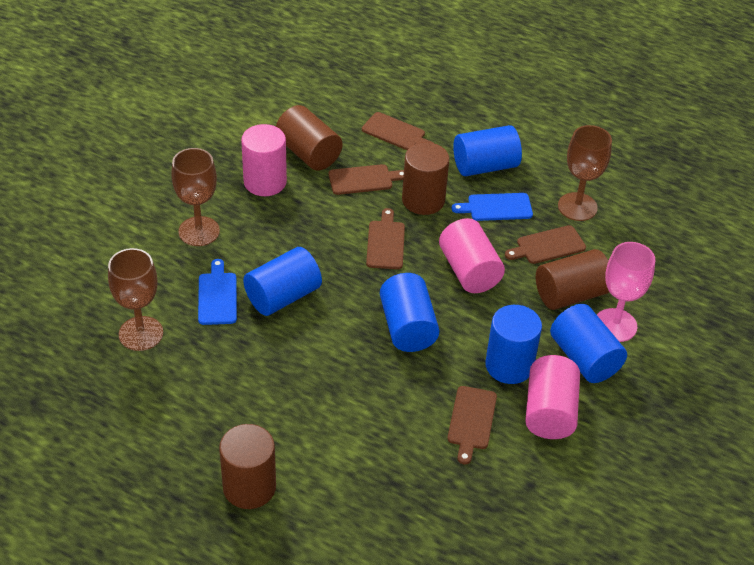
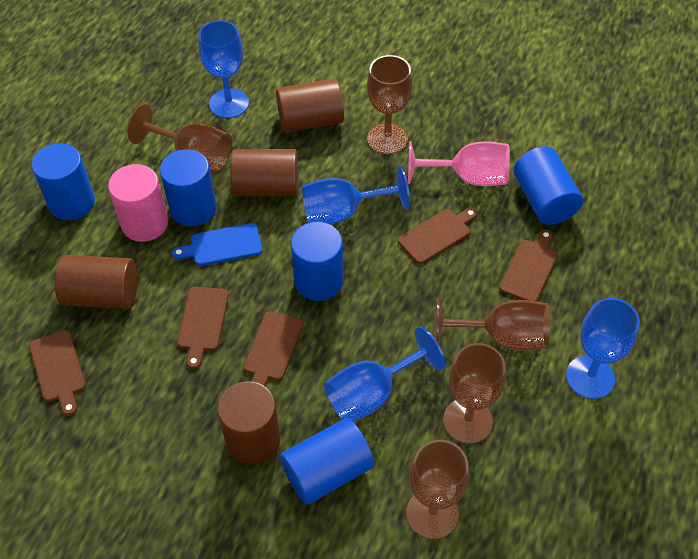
blue cutting board: 2 -> 1
blue goblet: 0 -> 4
brown goblet: 3 -> 5
pink cylinder: 3 -> 1

